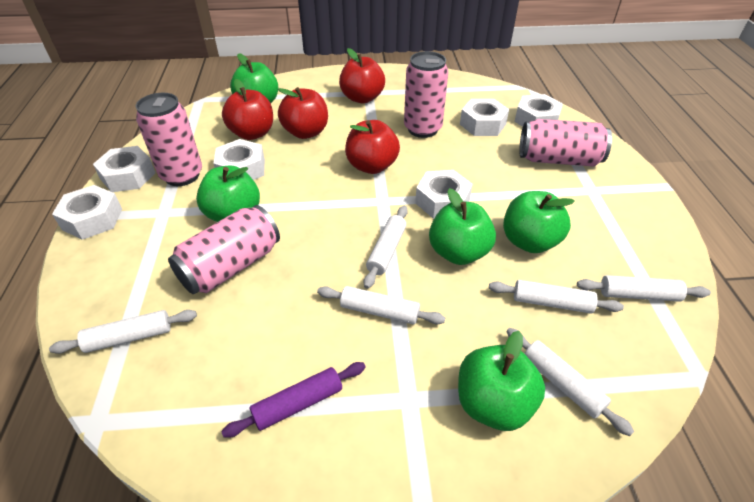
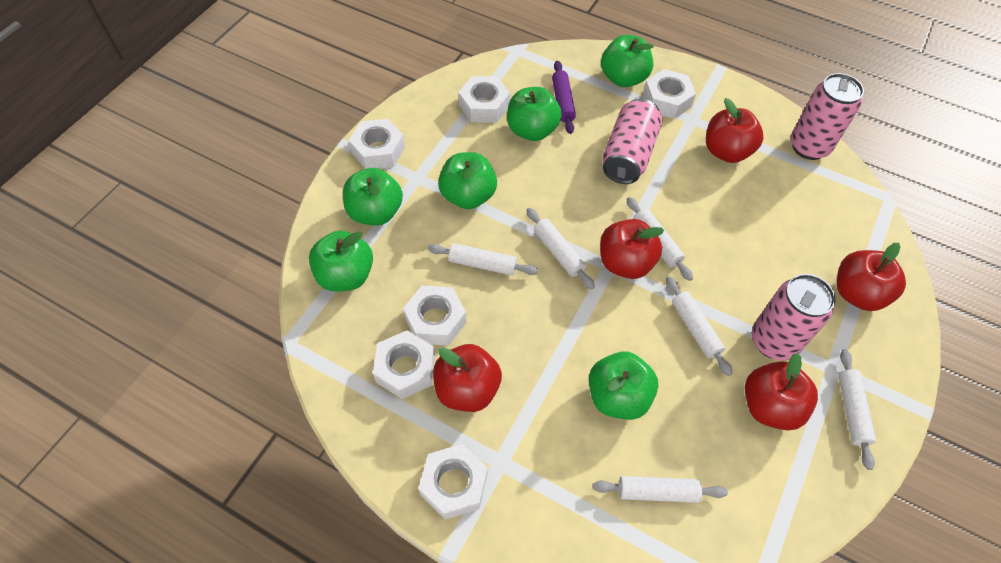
green apple: 5 -> 6
pink can: 4 -> 3
red apple: 4 -> 5

